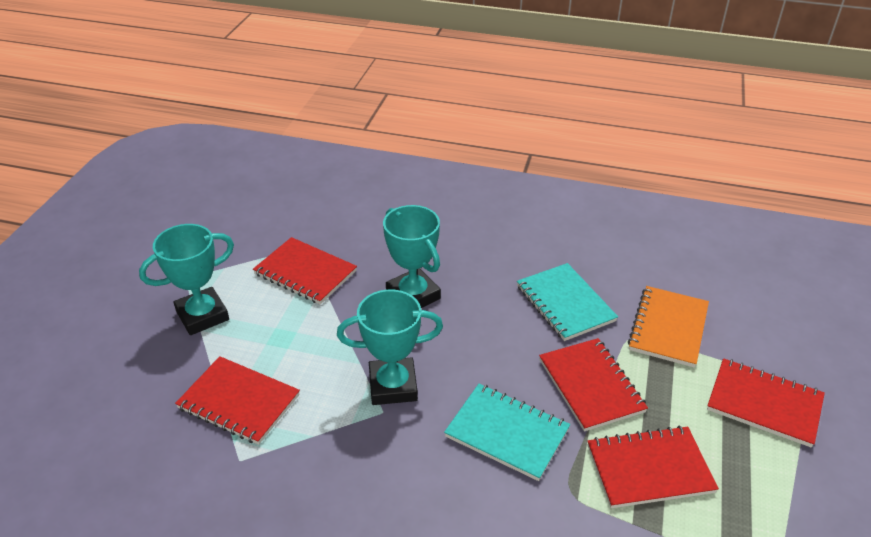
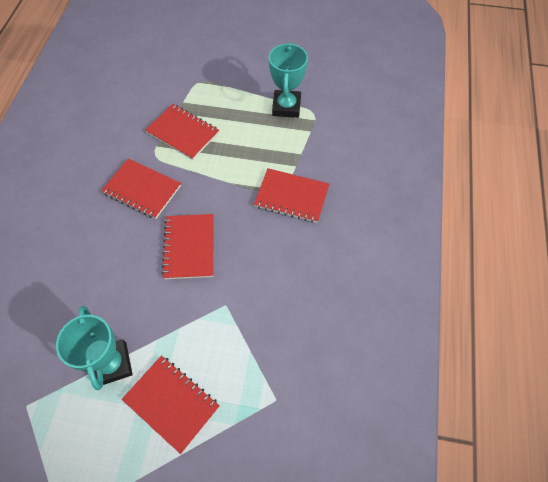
orange notebook: 1 -> 0
turquoise notebook: 2 -> 0
turquoise trophy: 3 -> 2

